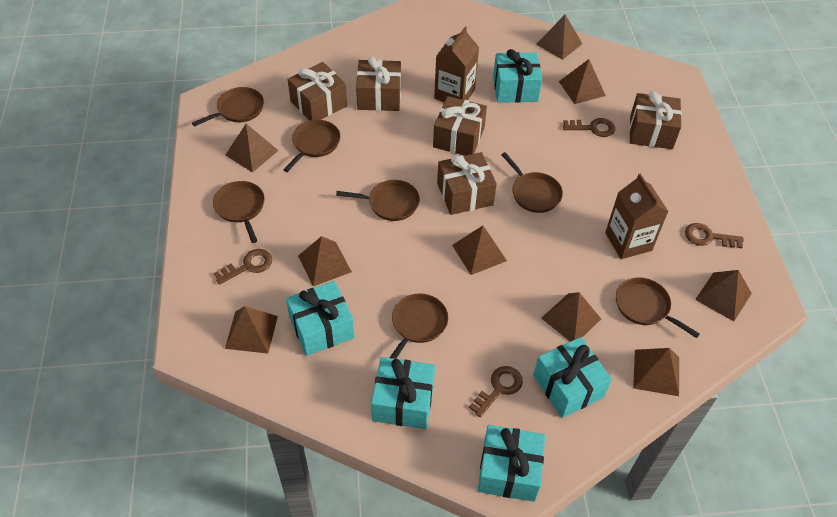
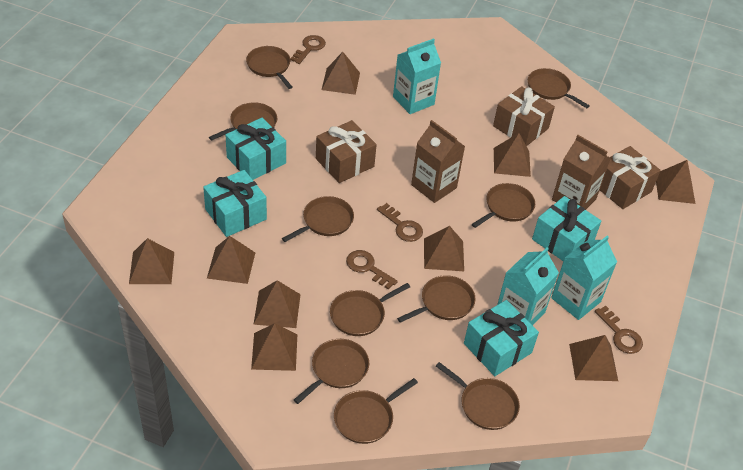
brown gift: 5 -> 3
brown pan: 7 -> 10
turquoise carton: 0 -> 3
turquoise gift: 5 -> 4

